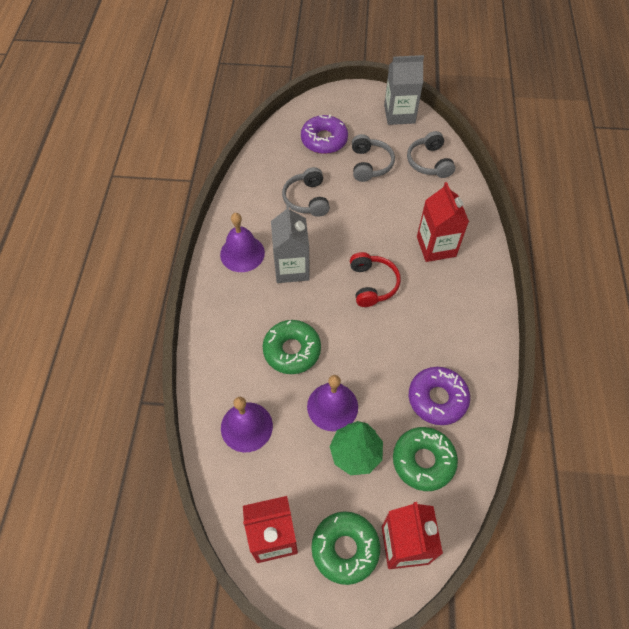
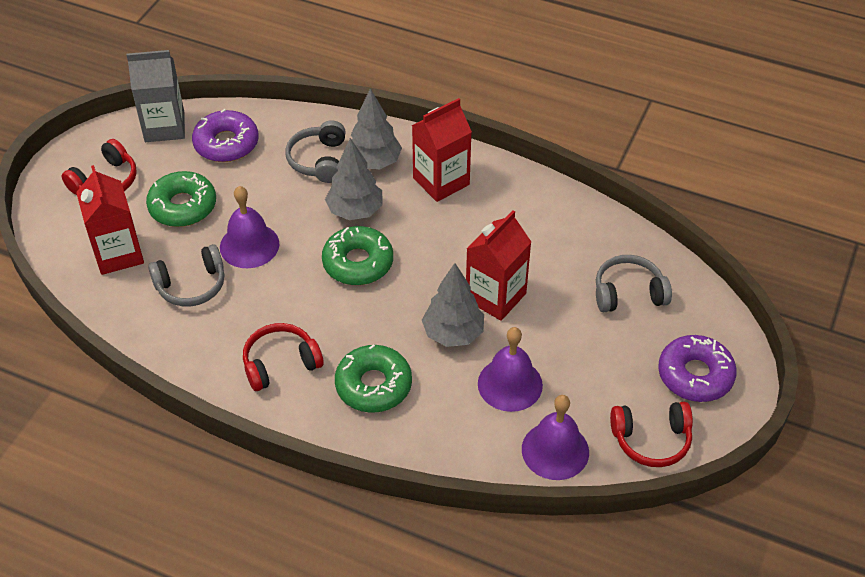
green tree: 1 -> 0
grey carton: 2 -> 1
grey tree: 0 -> 3
red headphones: 1 -> 3

